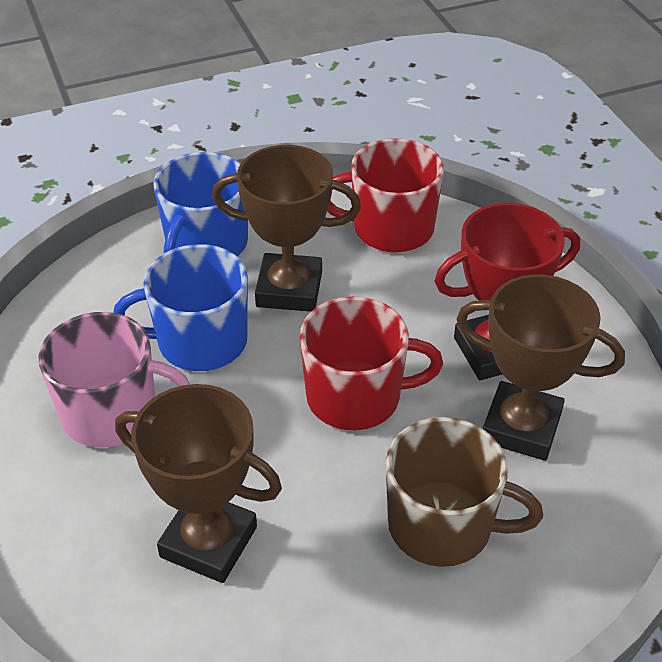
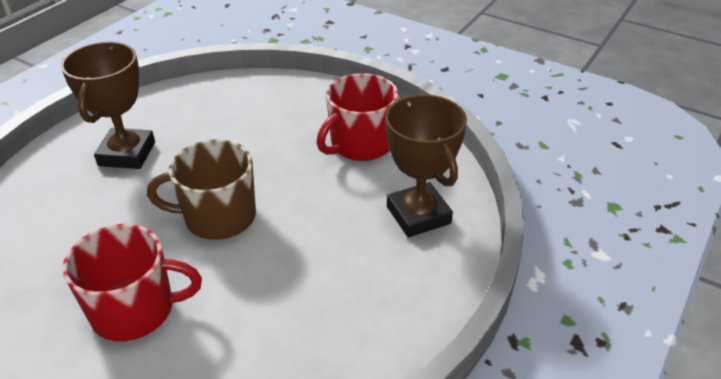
blue mug: 2 -> 0
brown trophy: 3 -> 2
pink mug: 1 -> 0
red trophy: 1 -> 0

